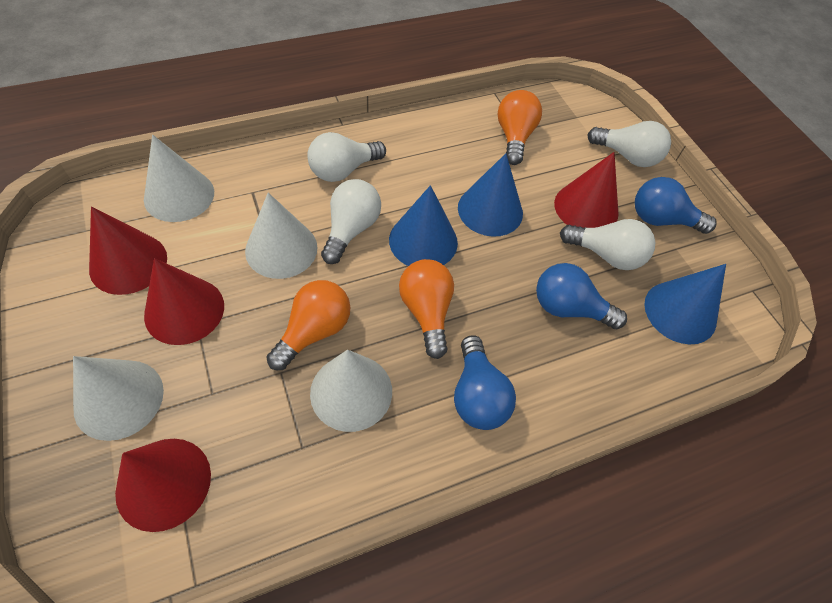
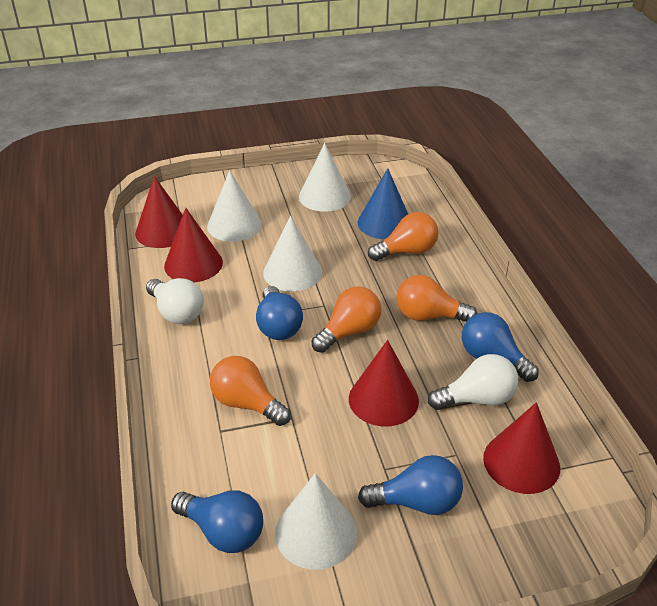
blue cone: 3 -> 1
blue light bulb: 3 -> 4
orange light bulb: 3 -> 4
white light bulb: 4 -> 2

